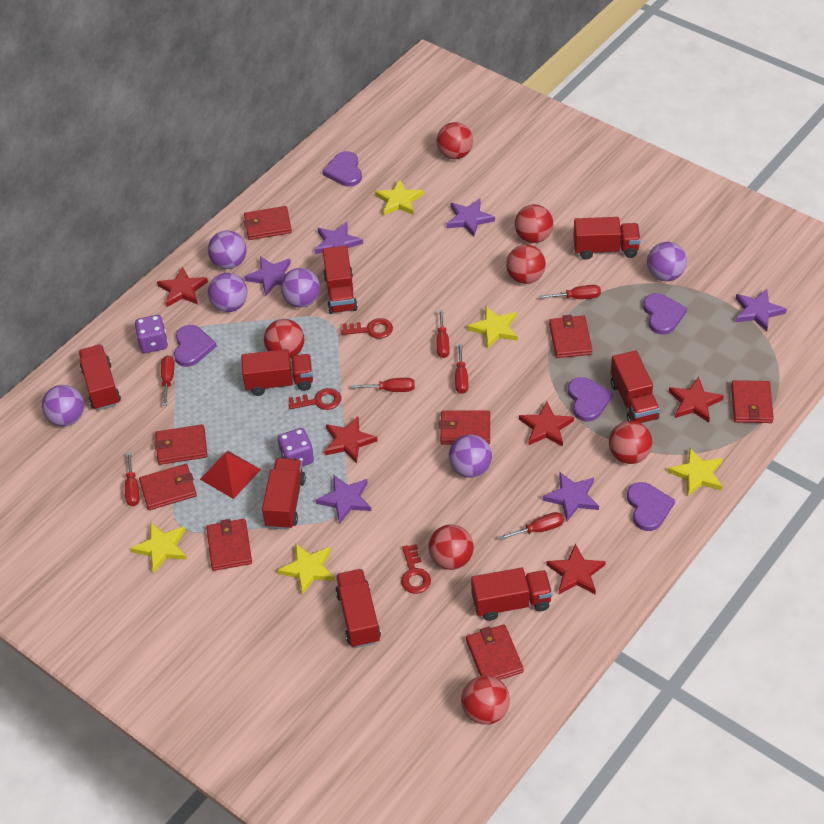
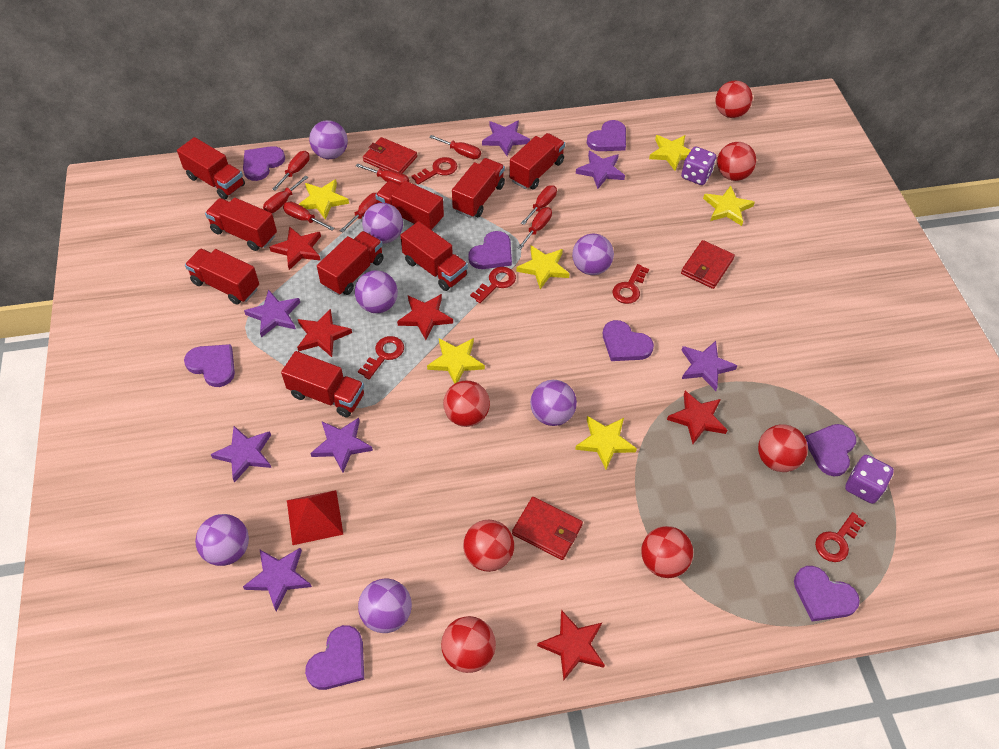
purple ball: 6 -> 7
purple heart: 5 -> 8
purple star: 6 -> 7
red key: 3 -> 5
red screwdriver: 7 -> 8
red truck: 8 -> 9
red wallet: 8 -> 3
yellow star: 5 -> 6

